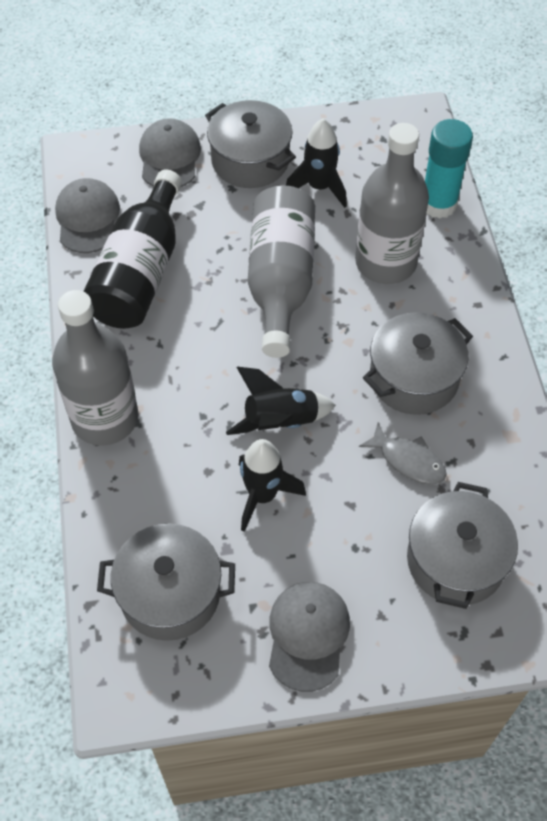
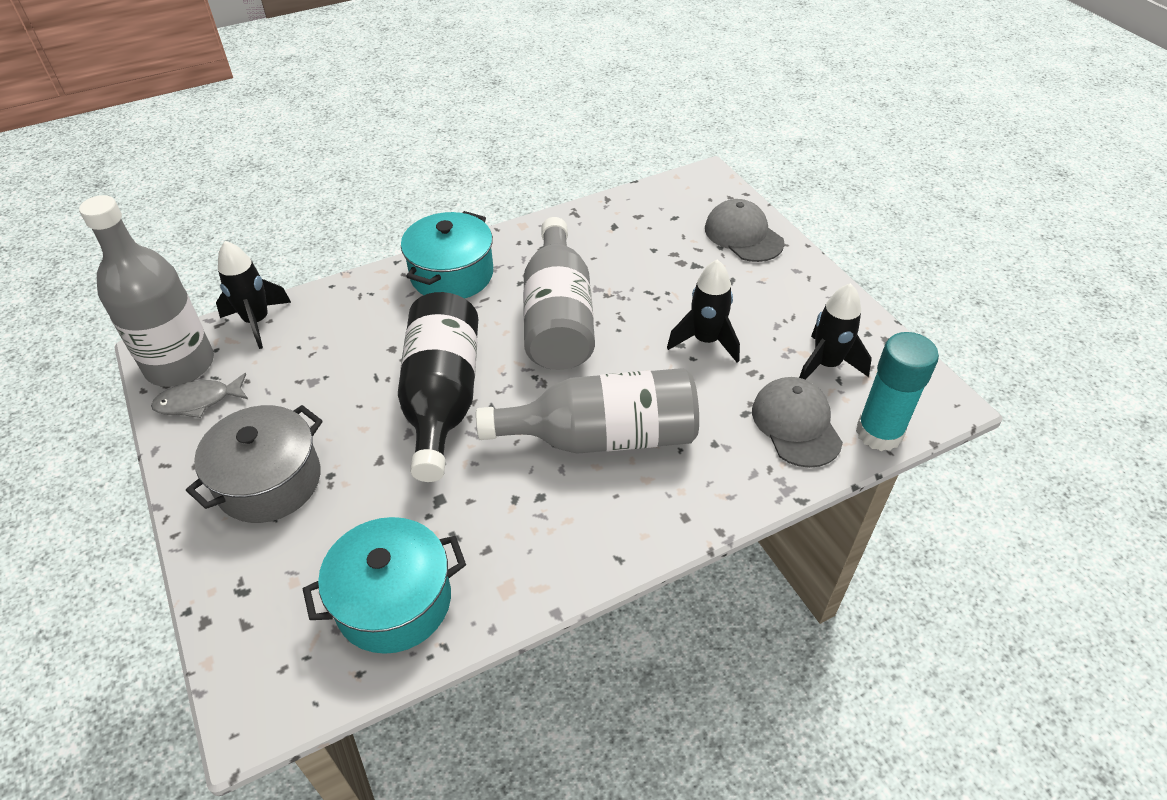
grey cap: 3 -> 2
grey pot: 4 -> 1
turquoise pot: 0 -> 2

